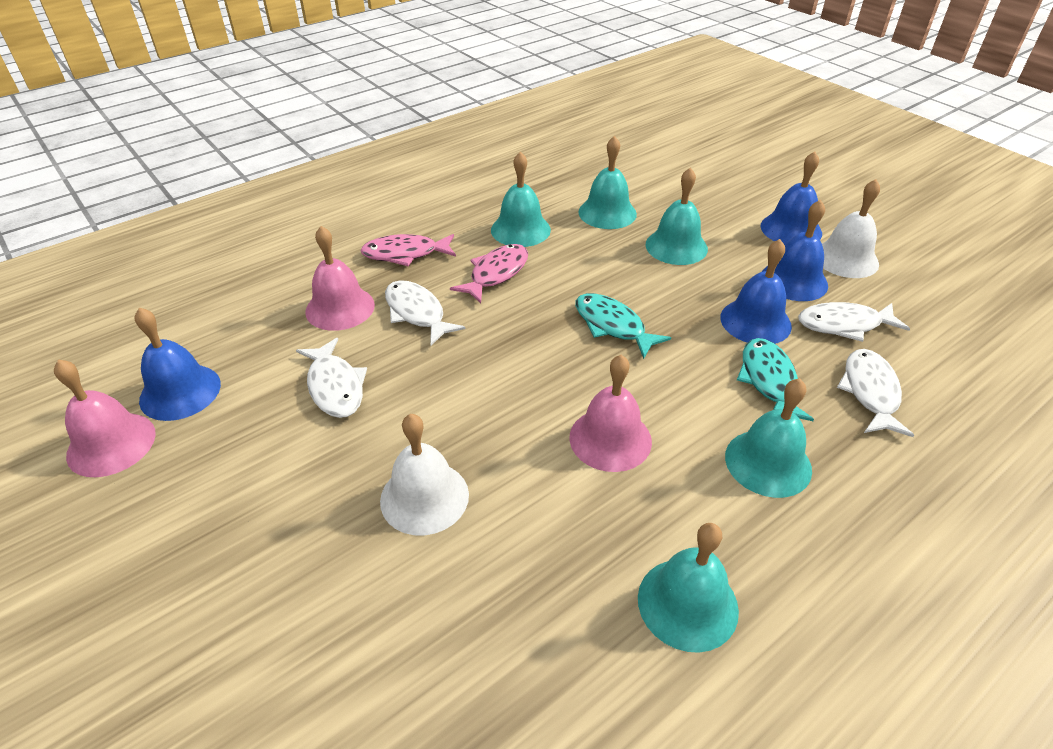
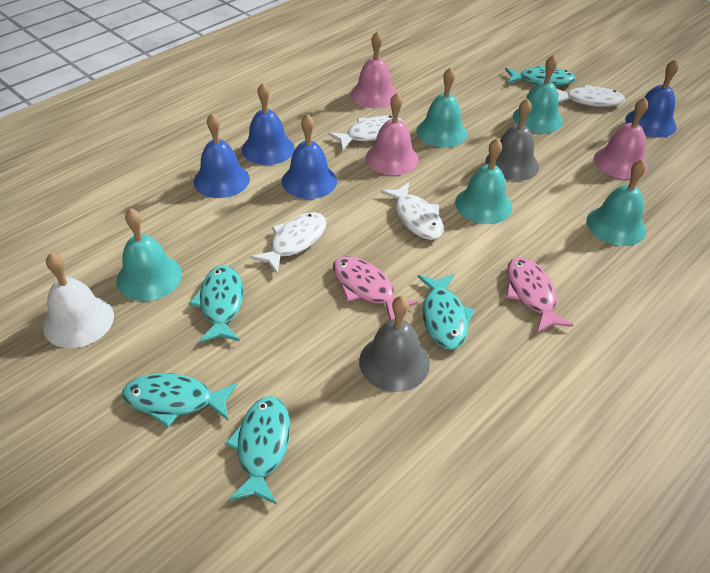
grey bell: 0 -> 2
turquoise fish: 2 -> 5
white bell: 2 -> 1

